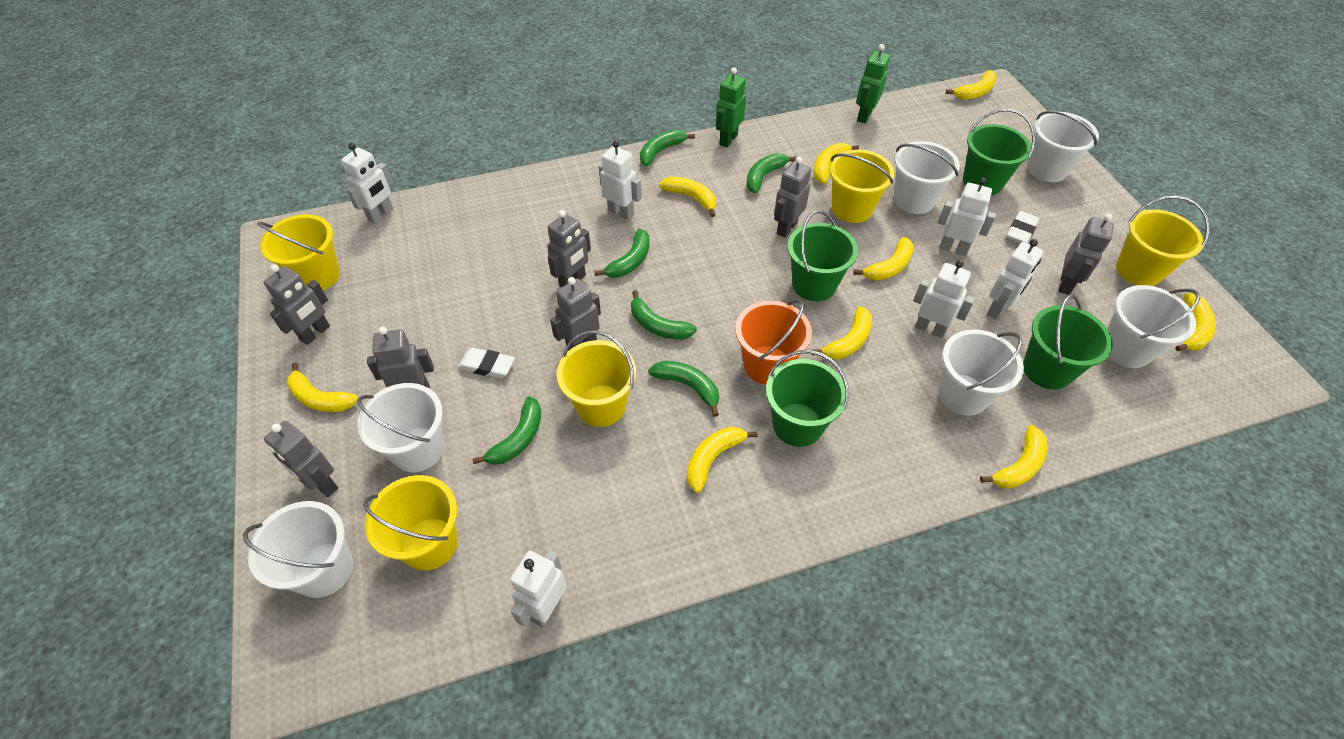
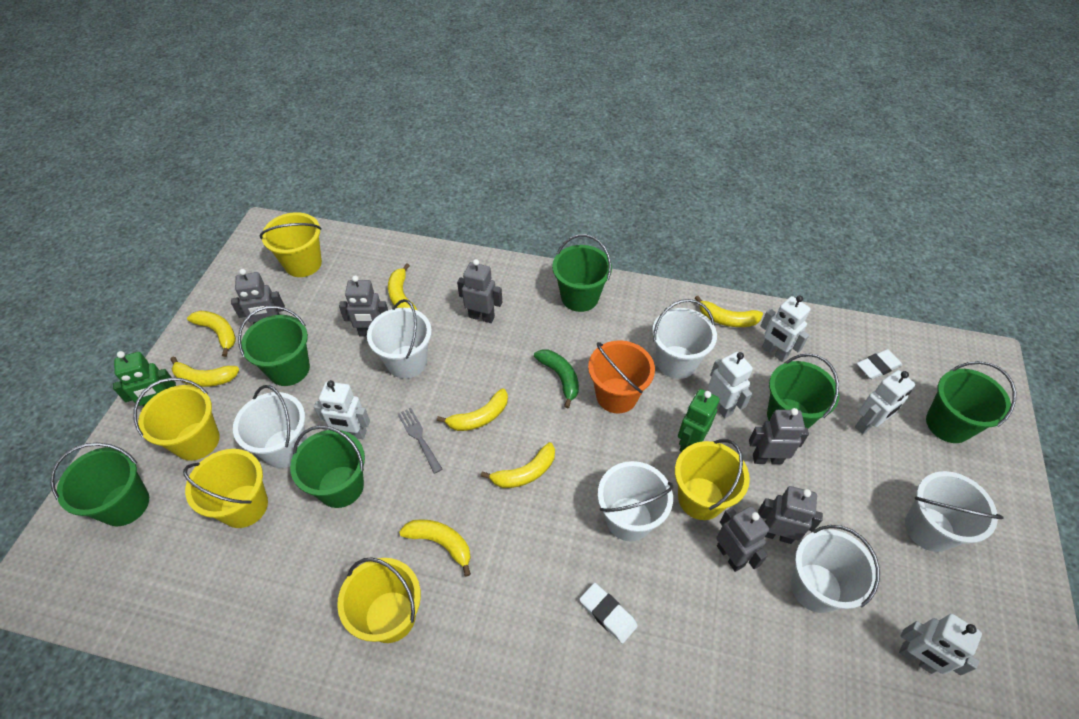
green banana: 6 -> 1
green bucket: 4 -> 6
grey fork: 0 -> 1
grey robot: 7 -> 6
white robot: 6 -> 5
yellow banana: 9 -> 7

